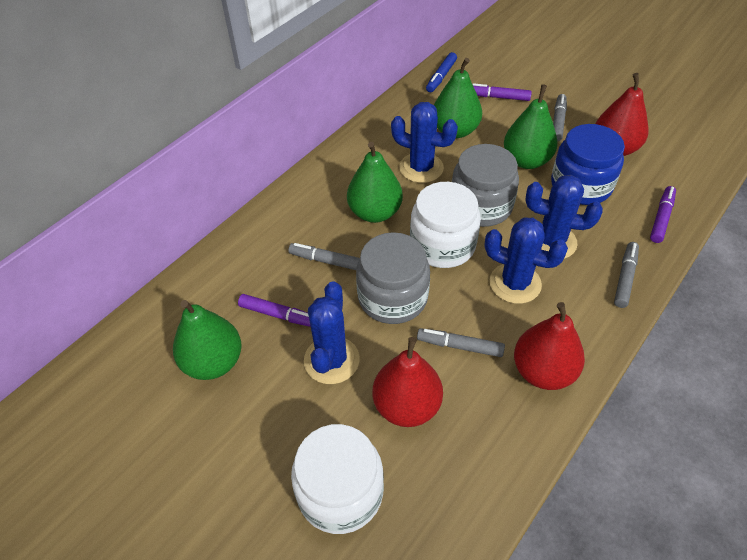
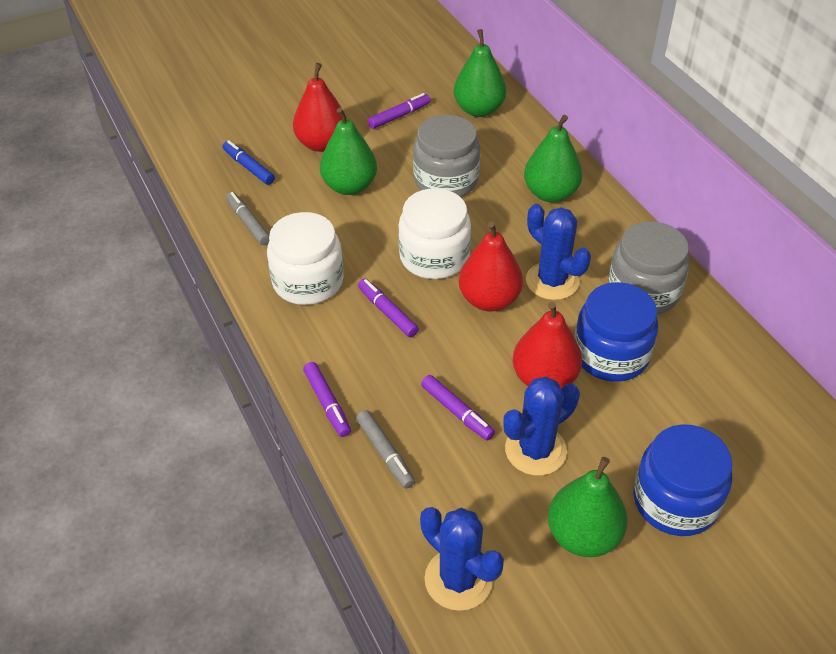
blue cactus: 4 -> 3
blue jar: 1 -> 2
grey marker: 4 -> 2
purple marker: 3 -> 4

